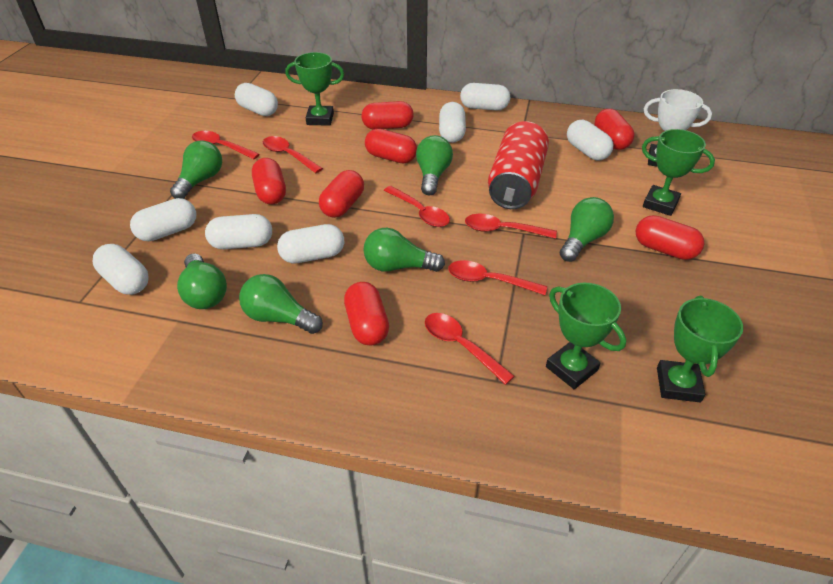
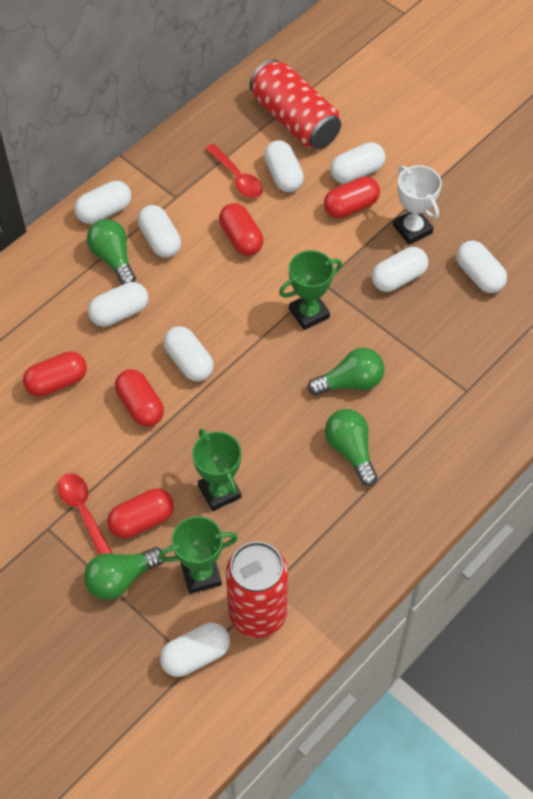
green light bulb: 6 -> 4
green trophy: 4 -> 3
red can: 1 -> 2
red capsule: 7 -> 5
red spoon: 6 -> 2
white capsule: 8 -> 9

